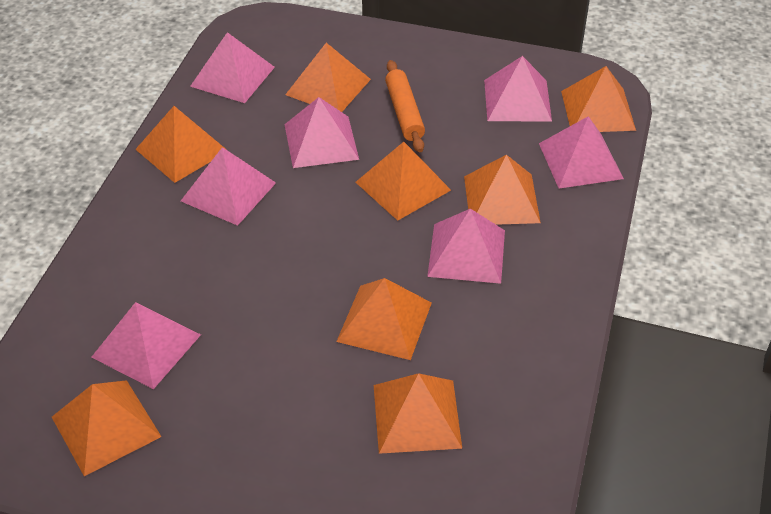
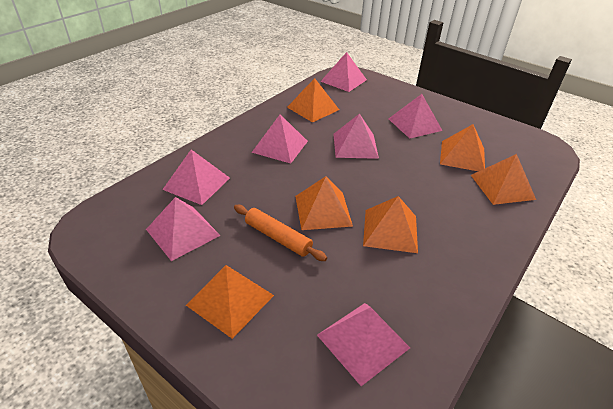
orange pyramid: 8 -> 6

